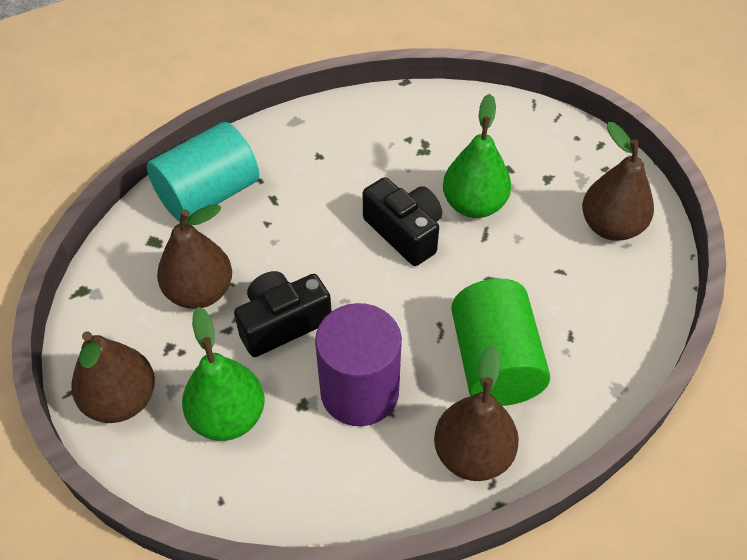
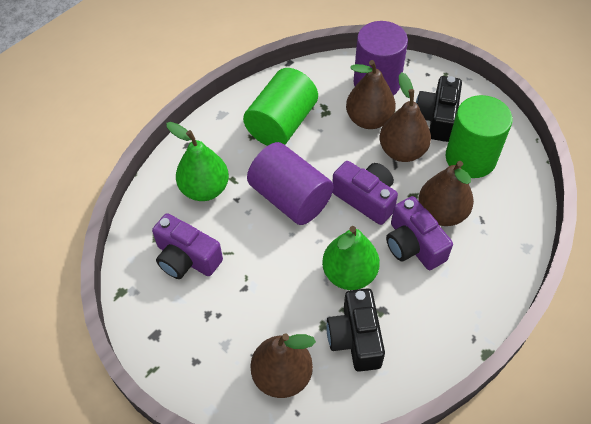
green cylinder: 1 -> 2
purple camera: 0 -> 3
purple cylinder: 1 -> 2
turquoise cylinder: 1 -> 0

